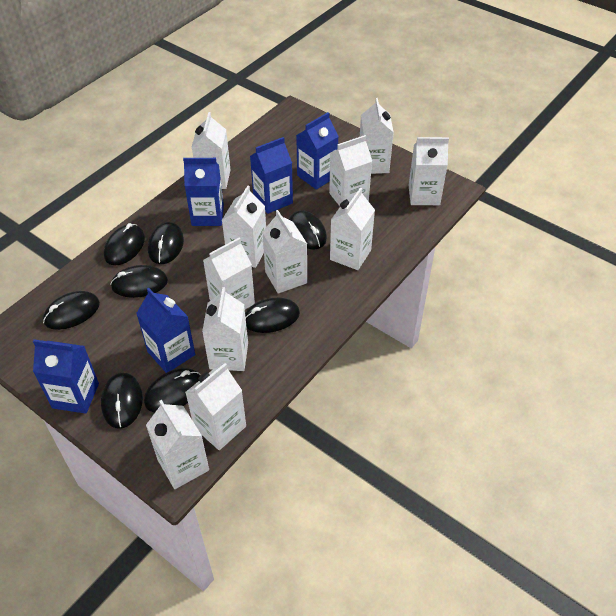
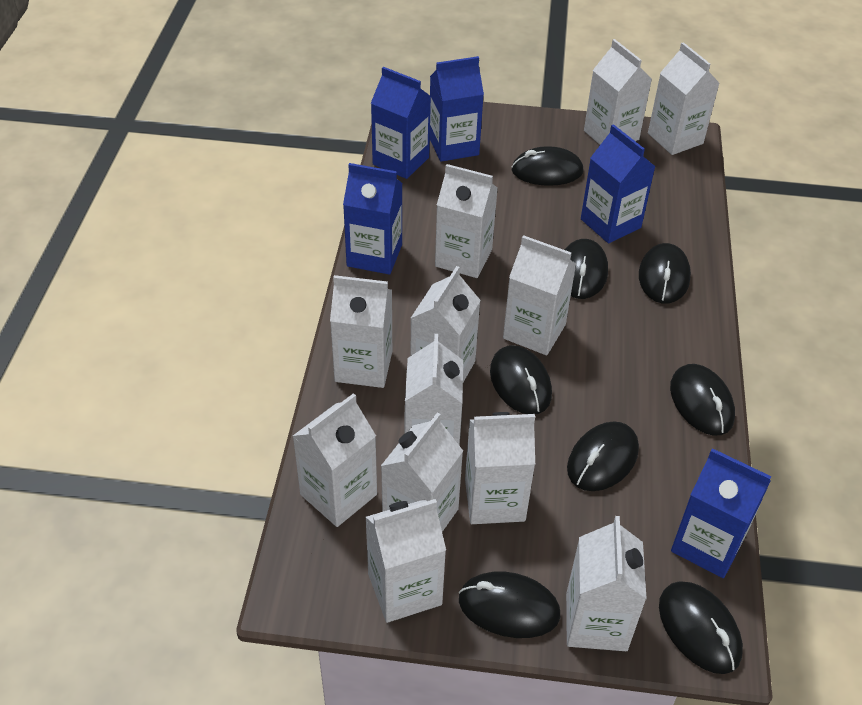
white carton: 11 -> 12

